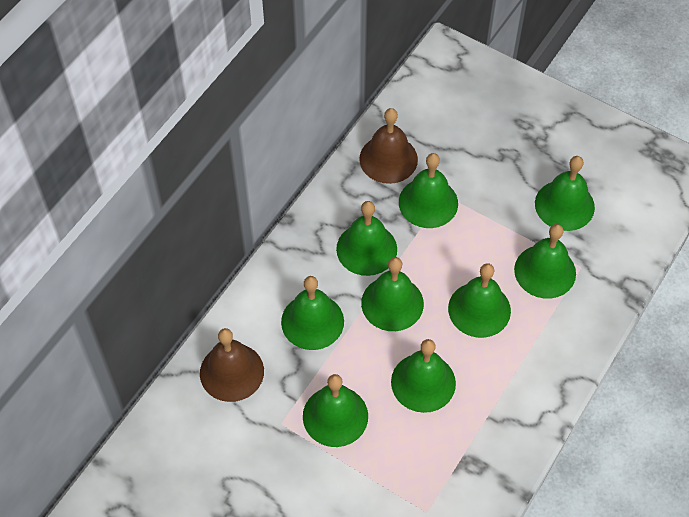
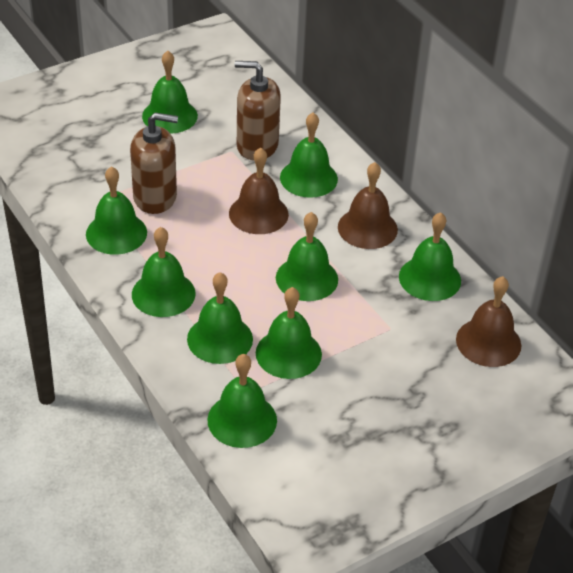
brown bell: 2 -> 3
brown soap dispenser: 0 -> 2

